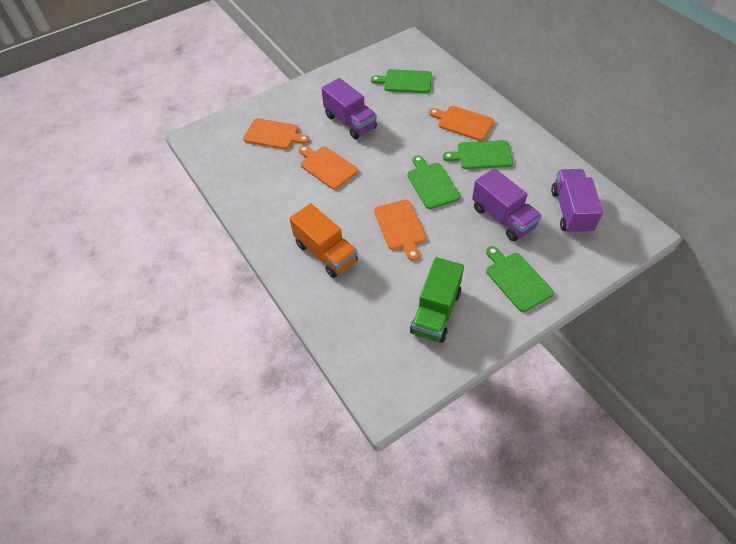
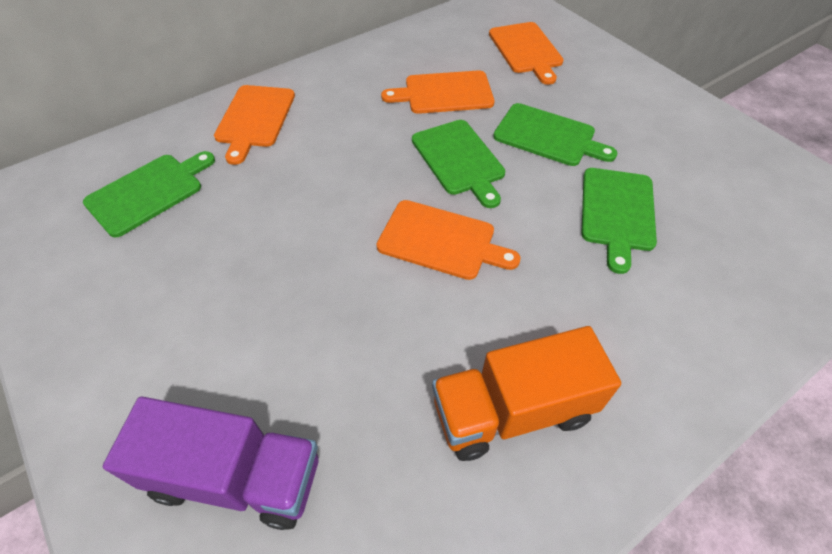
green truck: 1 -> 0
purple truck: 3 -> 1

